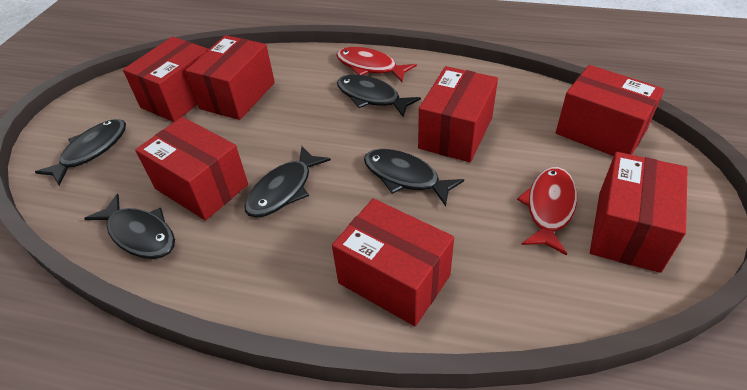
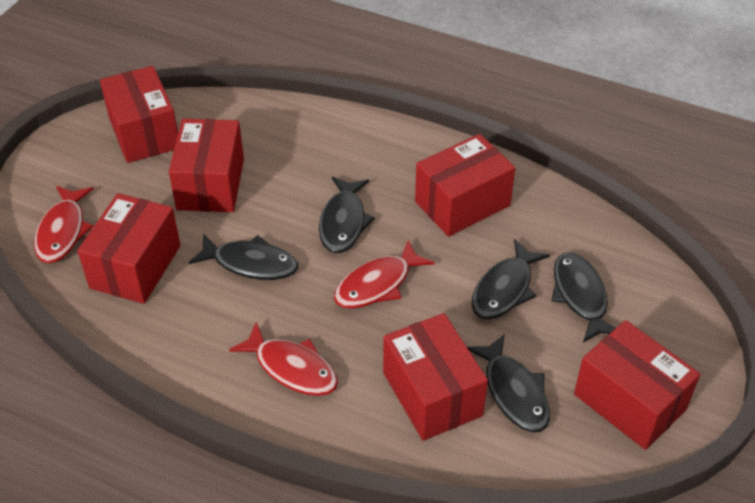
red box: 7 -> 6
red fish: 2 -> 3

